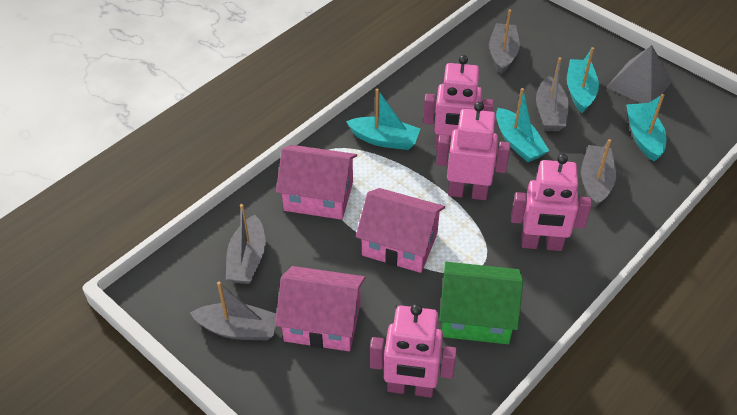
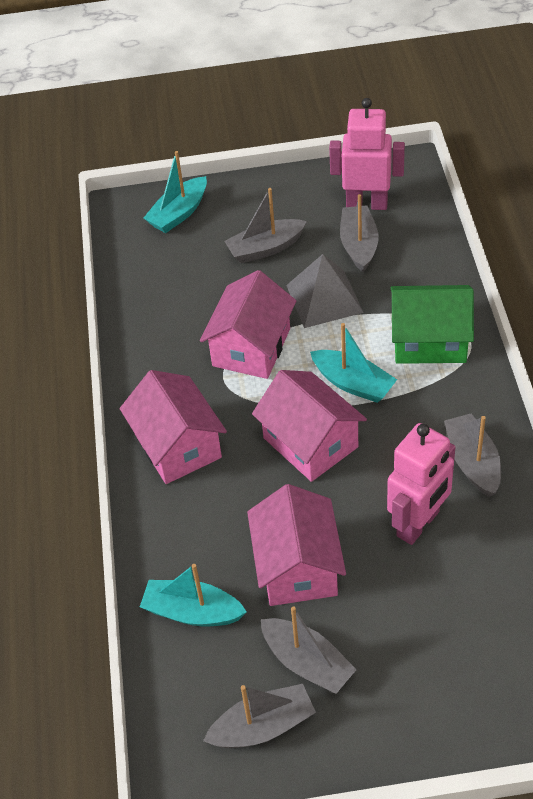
pink house: 3 -> 4
pink robot: 4 -> 2
turquoise boat: 4 -> 3

